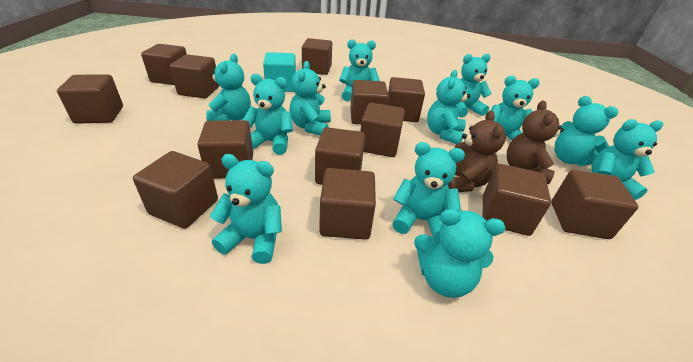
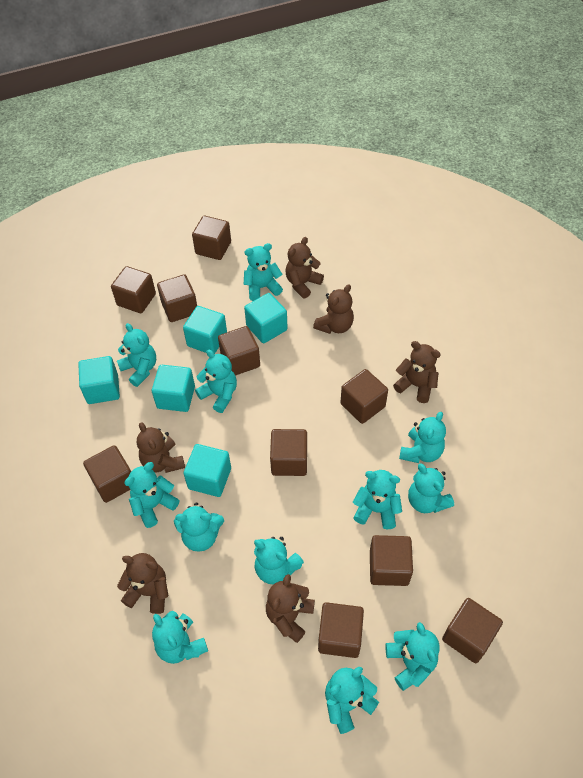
brown cube: 13 -> 10
brown teddy bear: 2 -> 6
turquoise cube: 1 -> 5

